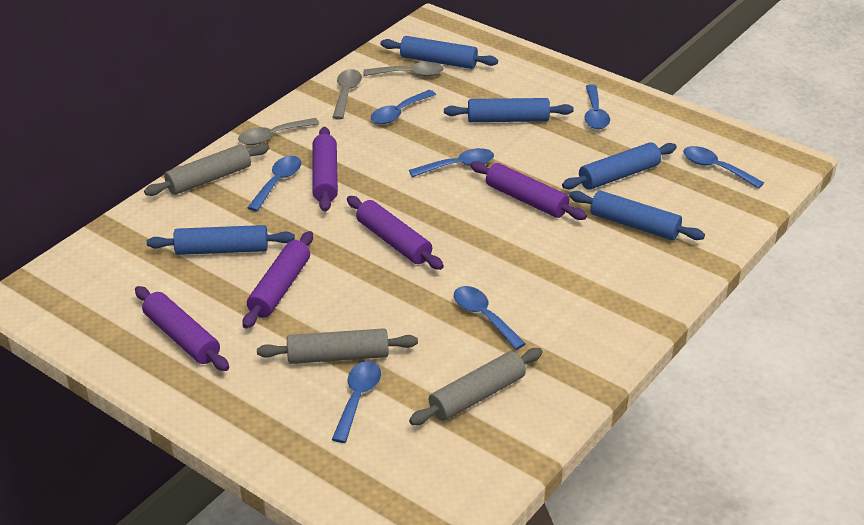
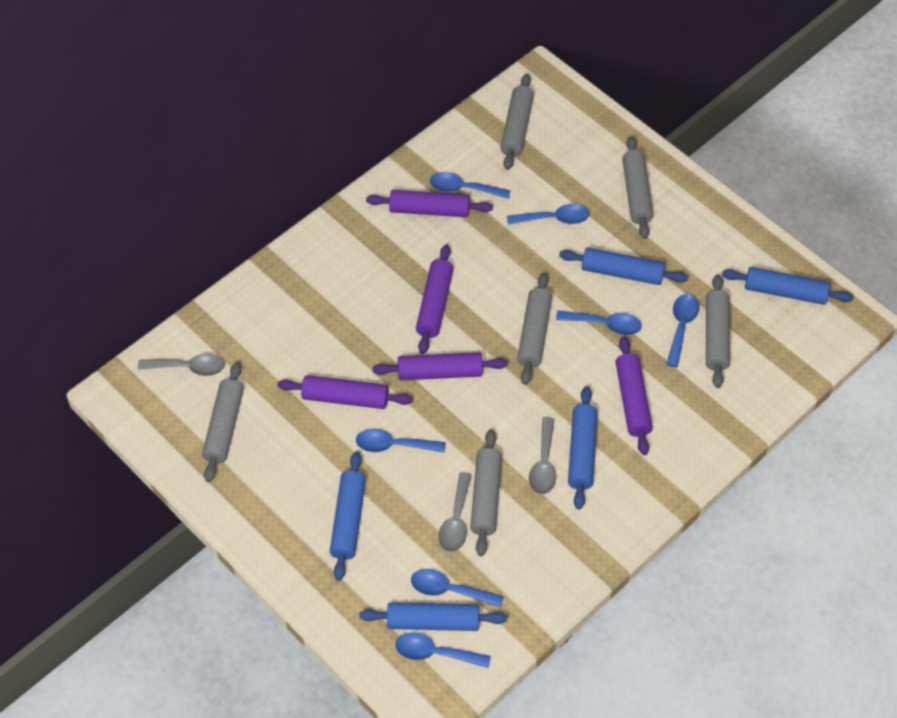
grey rolling pin: 3 -> 6

